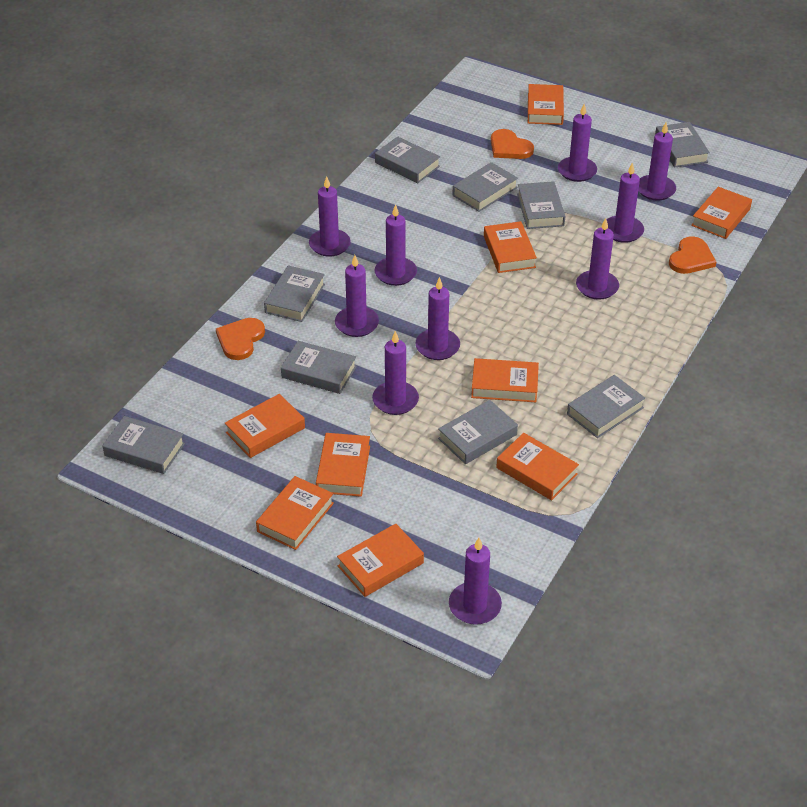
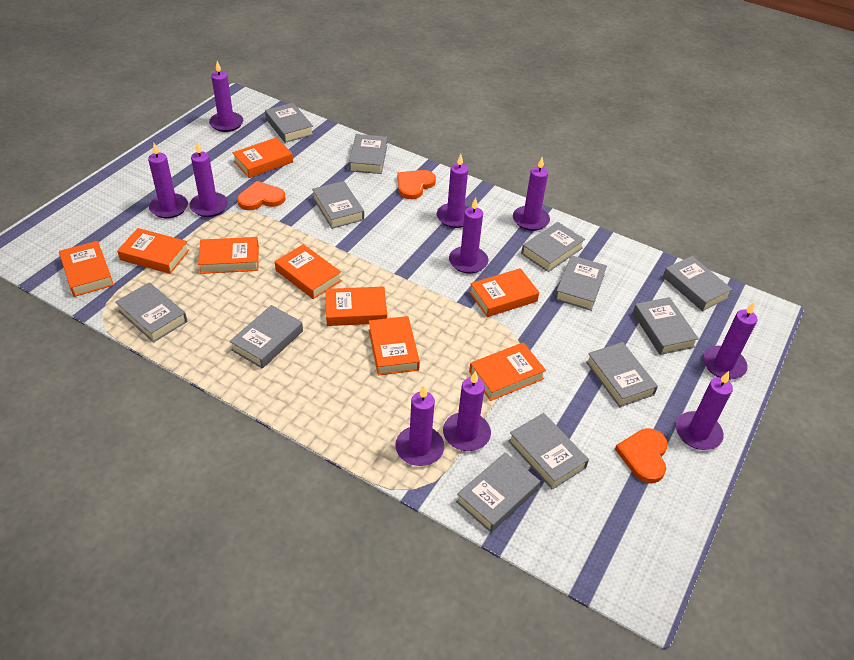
grey book: 9 -> 12

